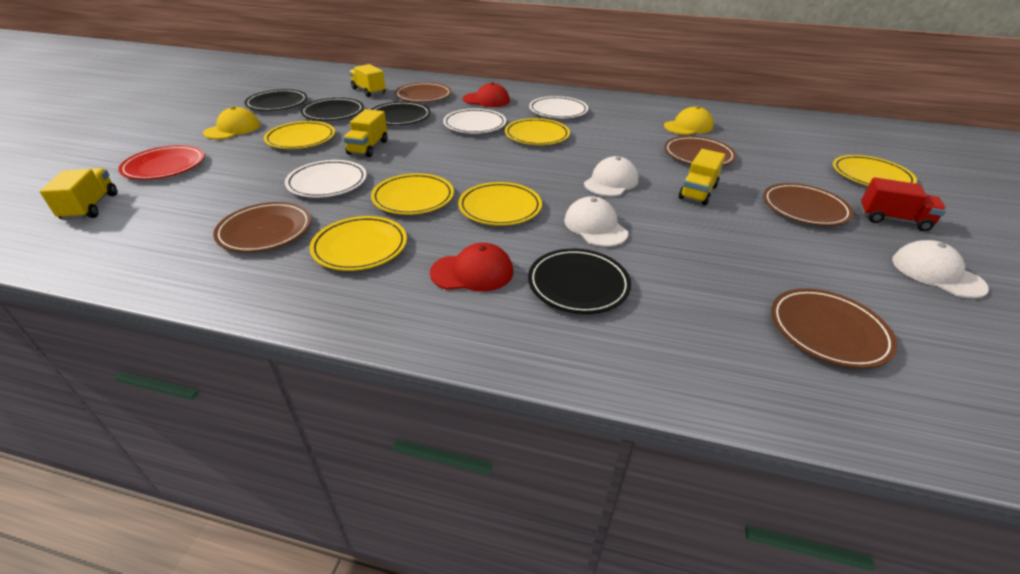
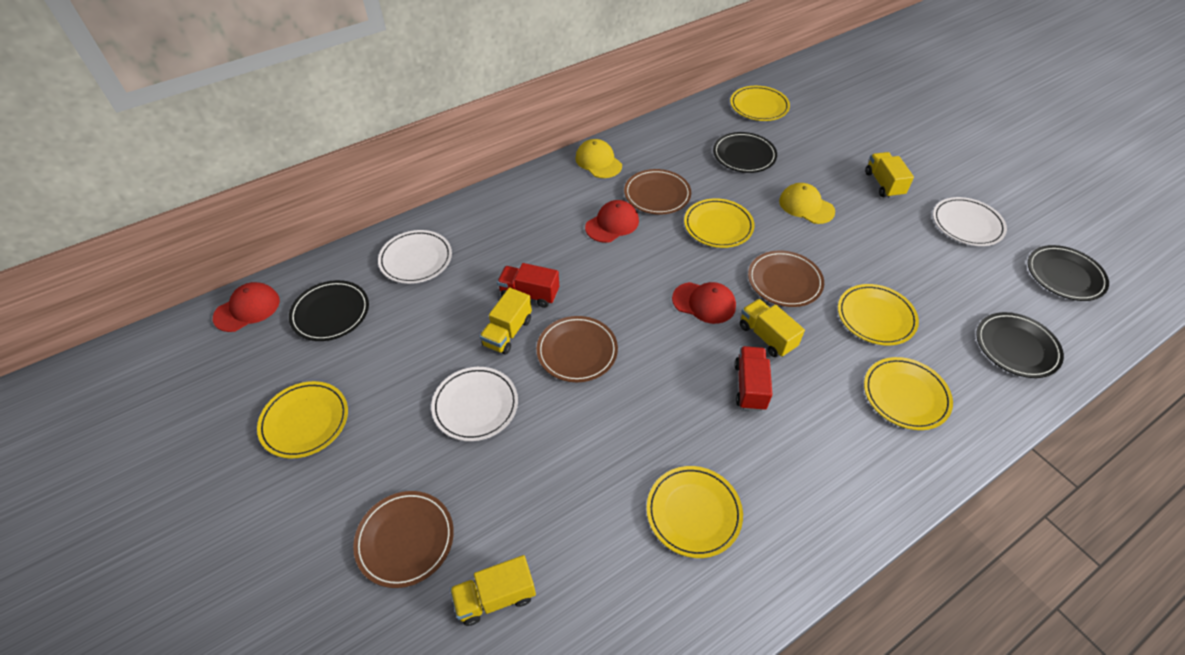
brown plate: 5 -> 4
red cap: 2 -> 3
red plate: 1 -> 0
red truck: 1 -> 2
white cap: 3 -> 0

